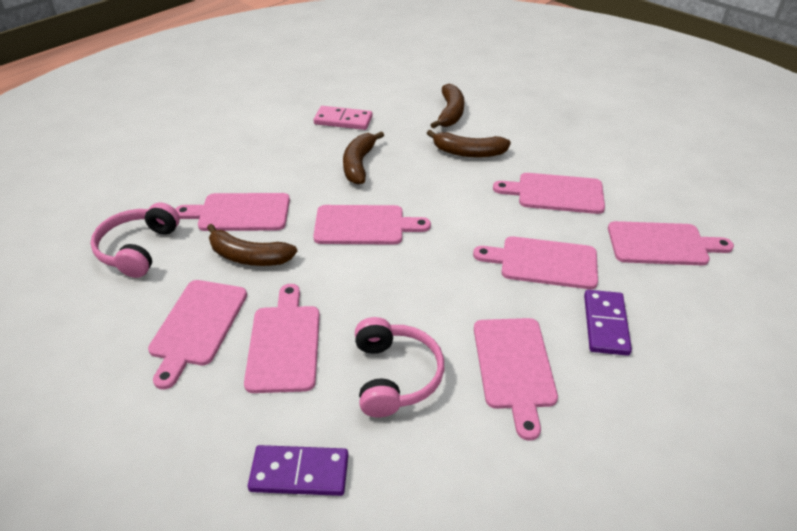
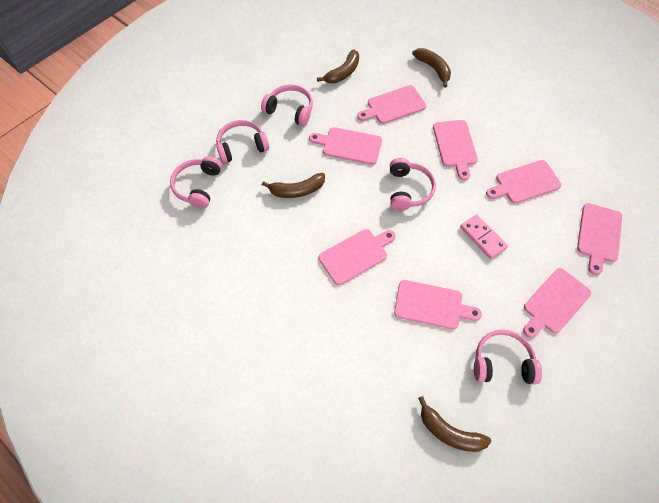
pink headphones: 2 -> 5
purple domino: 2 -> 0

